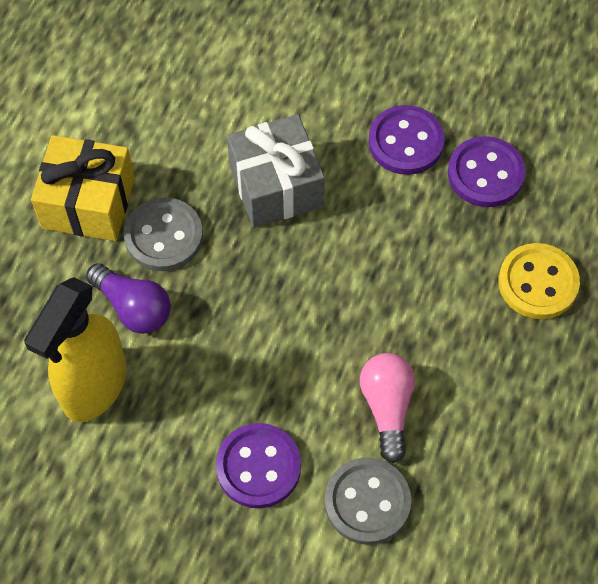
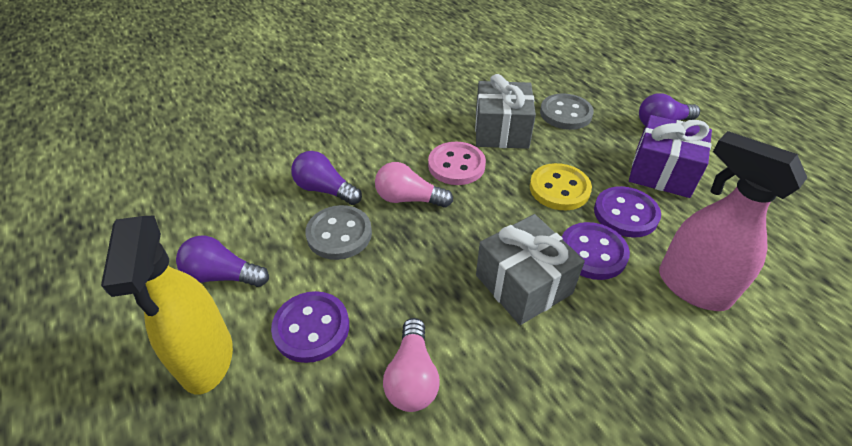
grey gift: 1 -> 2
pink button: 0 -> 1
pink light bulb: 1 -> 2
pink spray bottle: 0 -> 1
purple gift: 0 -> 1
purple light bulb: 1 -> 3
yellow gift: 1 -> 0

